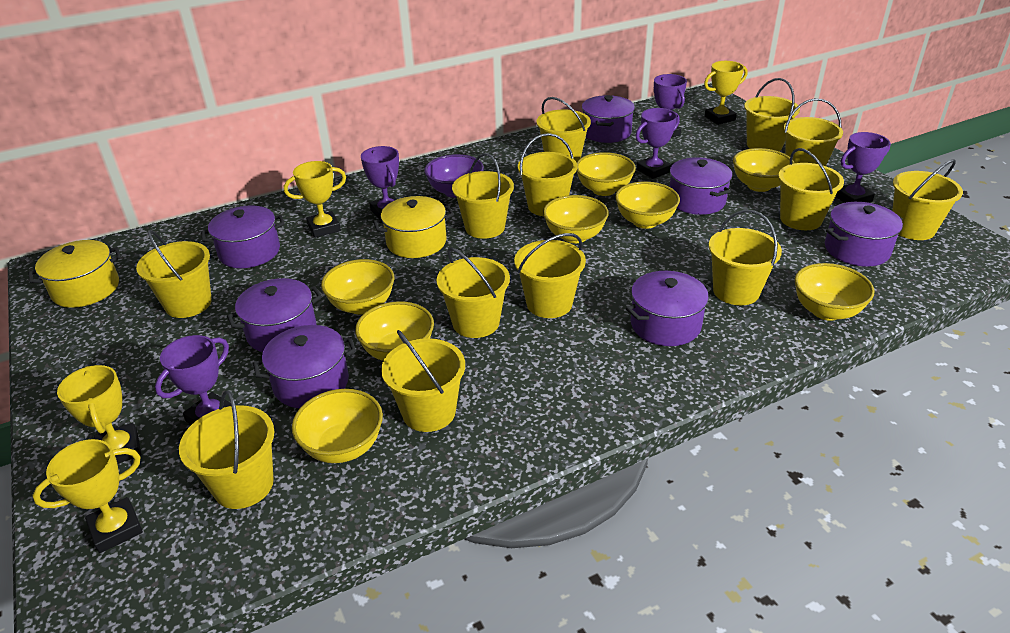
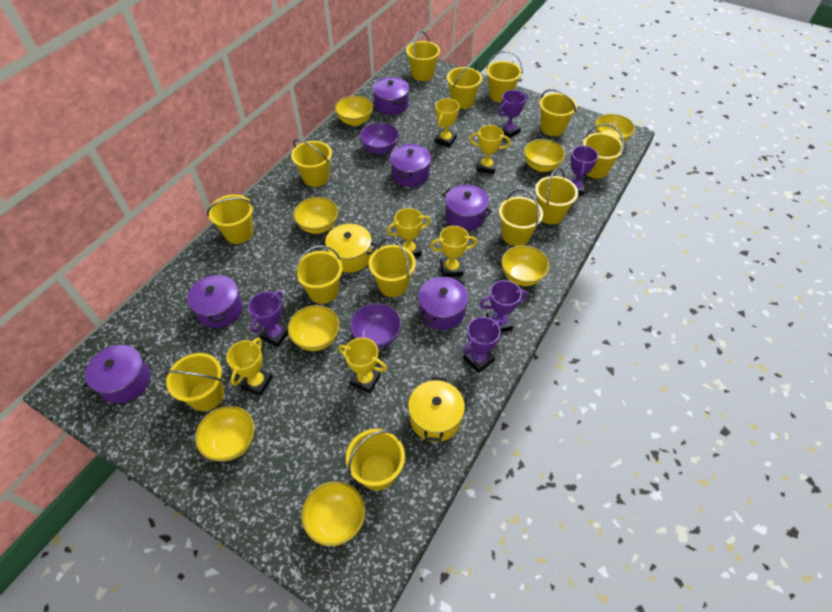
purple bowl: 1 -> 2
purple pot: 7 -> 6
yellow trophy: 4 -> 6

